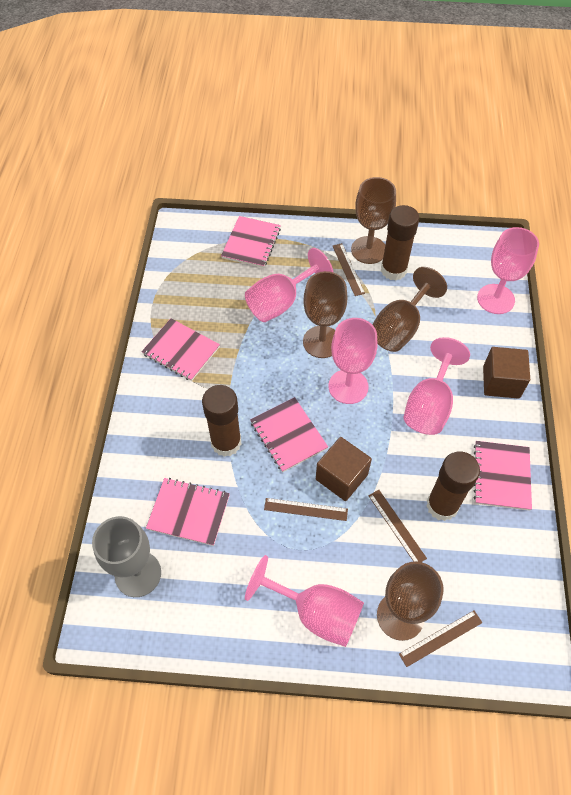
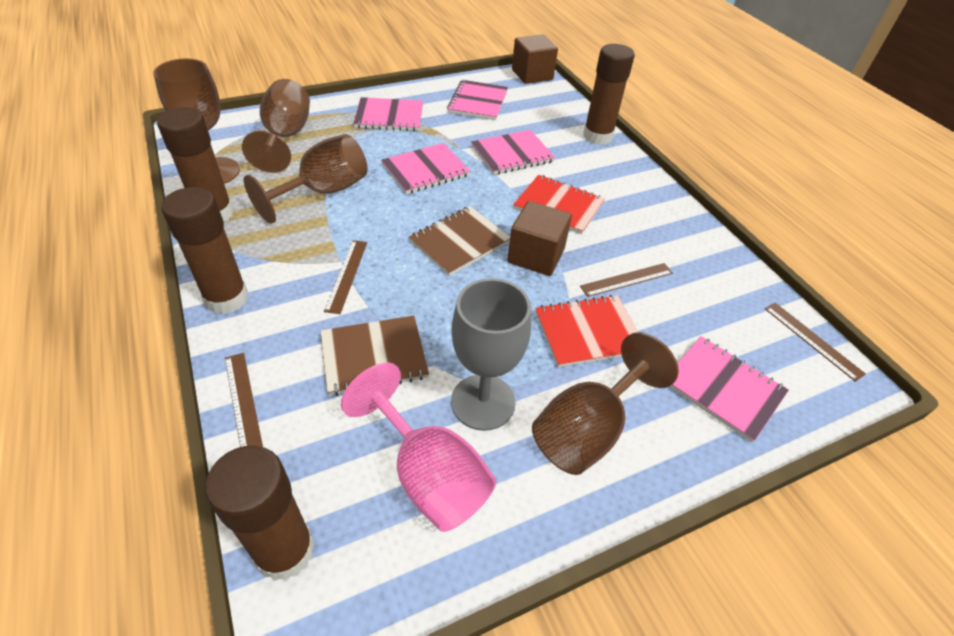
brown glue stick: 3 -> 4
brown notebook: 0 -> 2
pink goblet: 5 -> 1
red notebook: 0 -> 2

